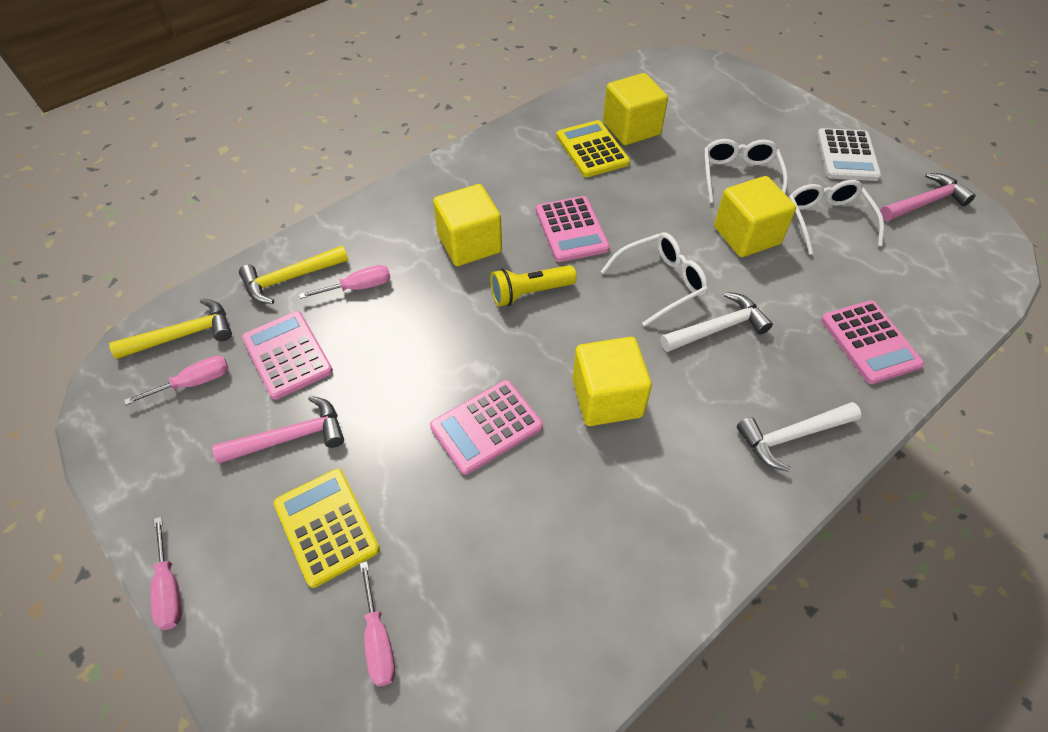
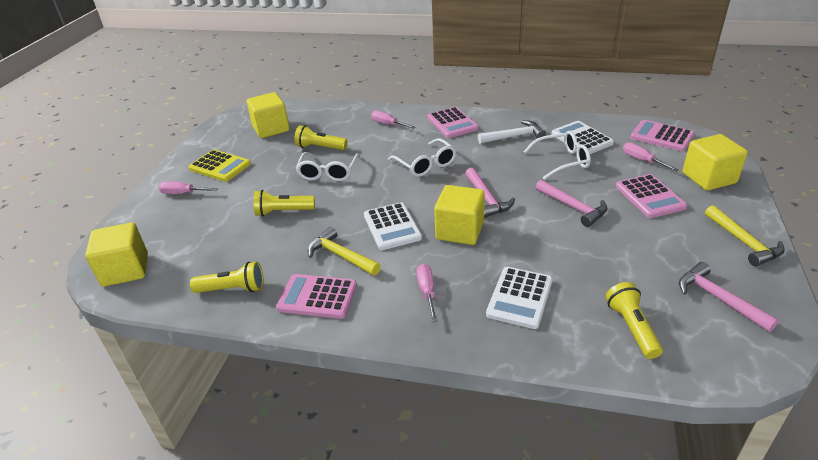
pink hammer: 2 -> 3
white calculator: 1 -> 3
white hammer: 2 -> 1
yellow calculator: 2 -> 1
yellow flashlight: 1 -> 4

